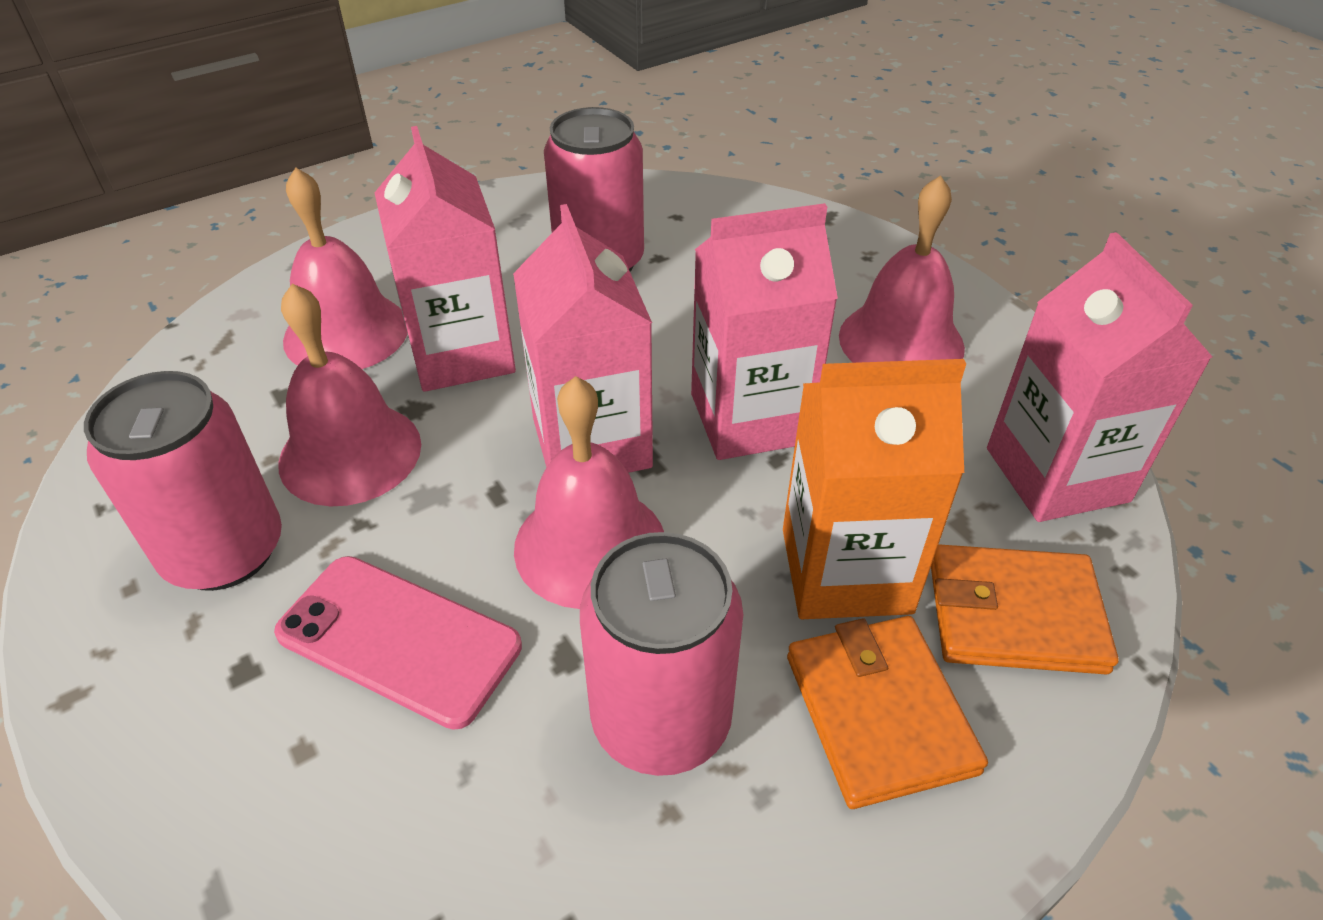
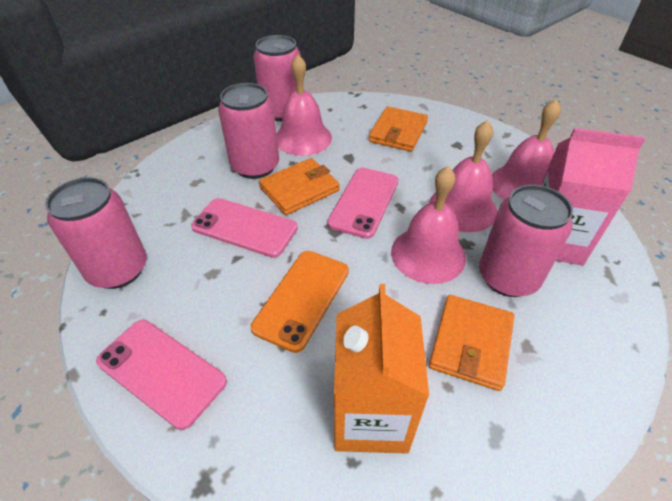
orange phone: 0 -> 1
orange wallet: 2 -> 3
pink can: 3 -> 4
pink carton: 4 -> 1
pink phone: 1 -> 3

